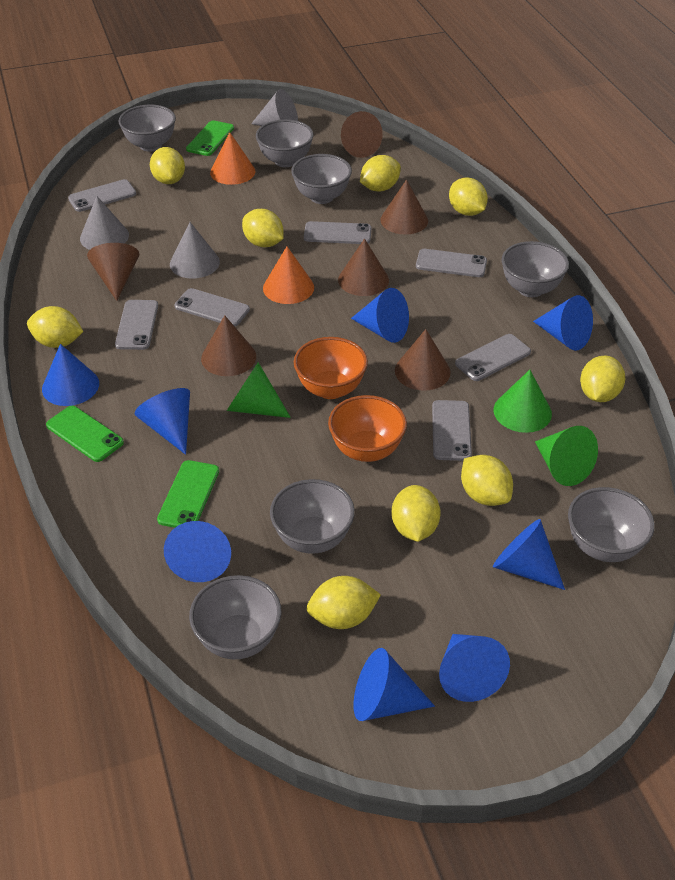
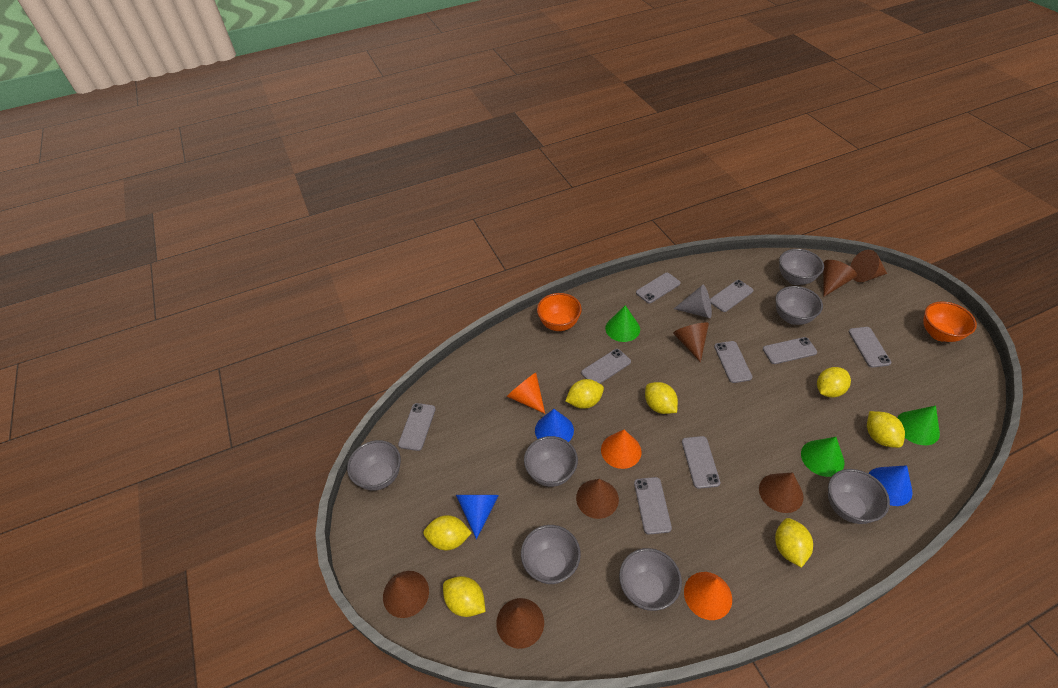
blue cone: 8 -> 3
brown cone: 6 -> 7
green phone: 3 -> 0
grey cone: 3 -> 1
grey phone: 7 -> 9
orange cone: 2 -> 3
yellow lemon: 9 -> 7

